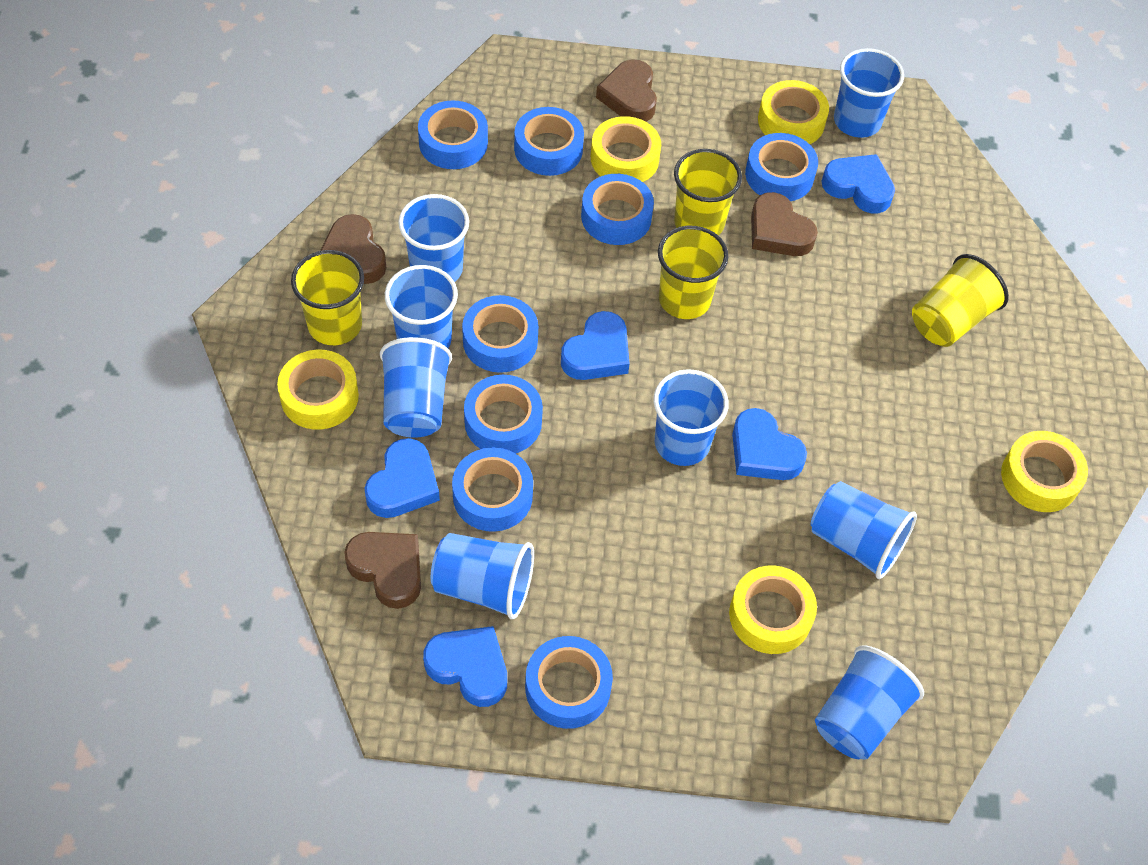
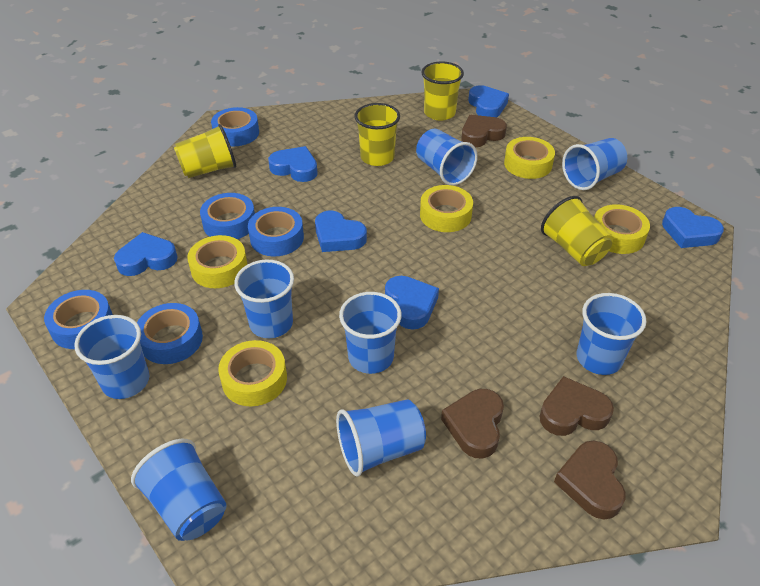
blue heart: 5 -> 6
blue tape: 8 -> 5

